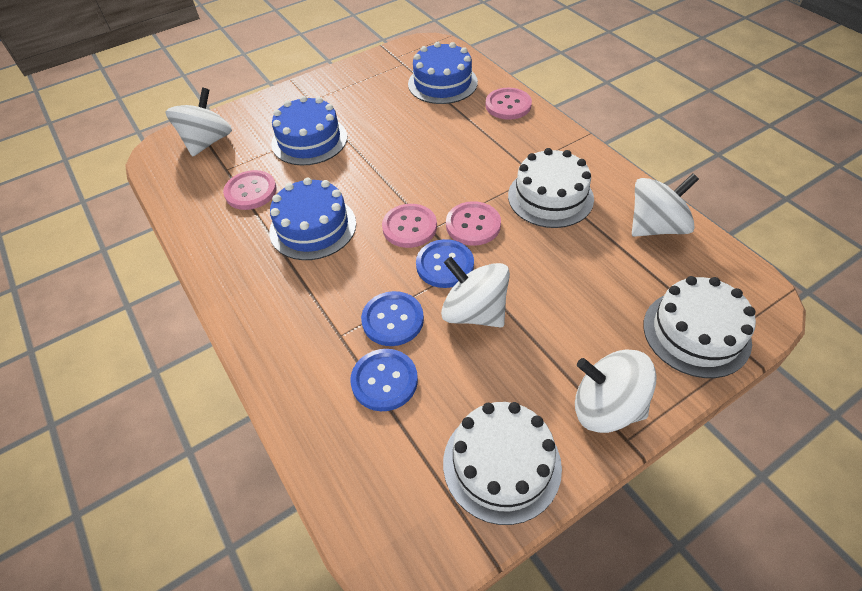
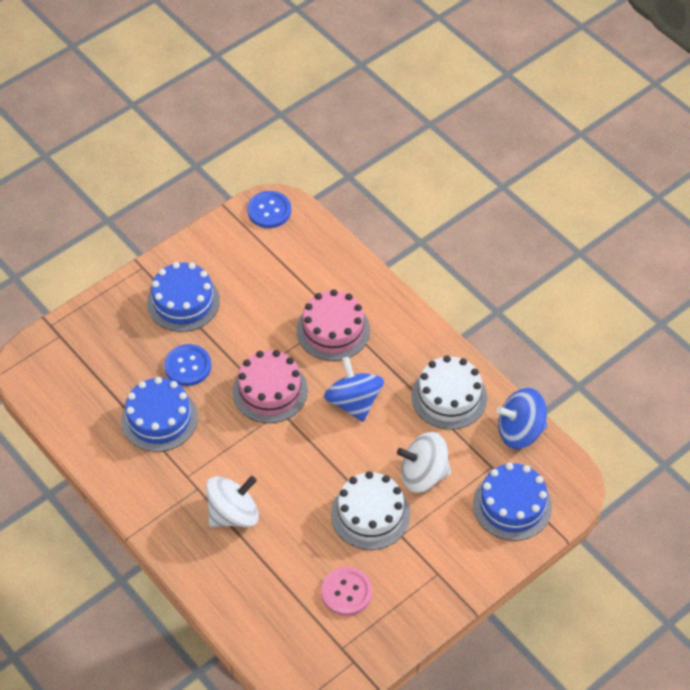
blue button: 3 -> 2
blue spinning top: 0 -> 2
pink button: 4 -> 1
pink cake: 0 -> 2
white cake: 3 -> 2
white spinning top: 4 -> 2

